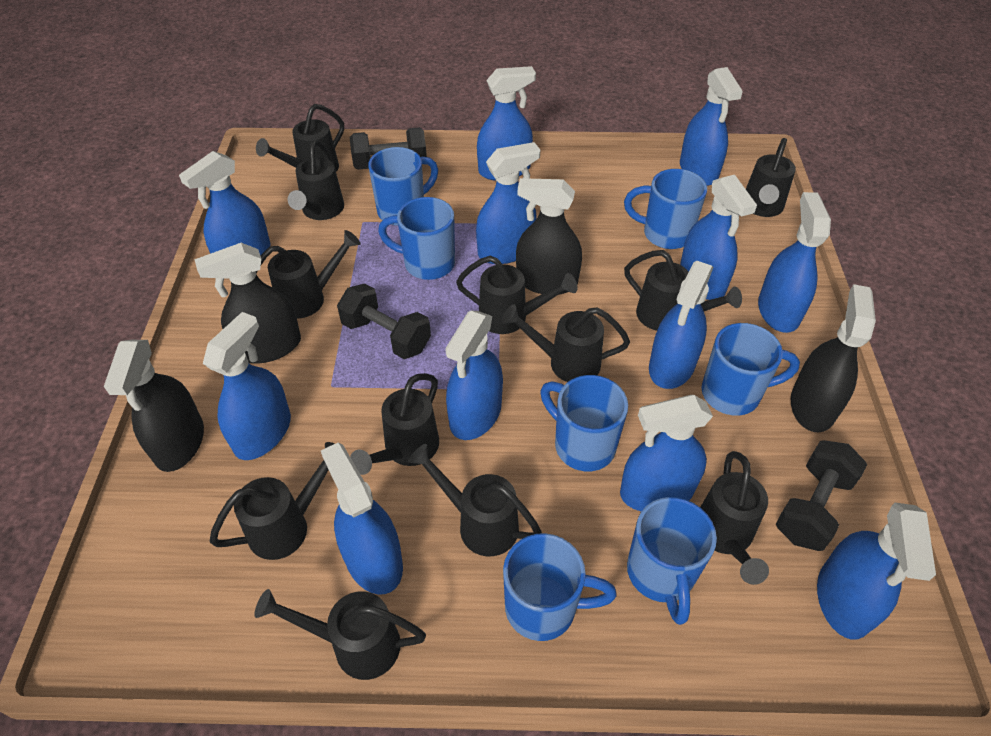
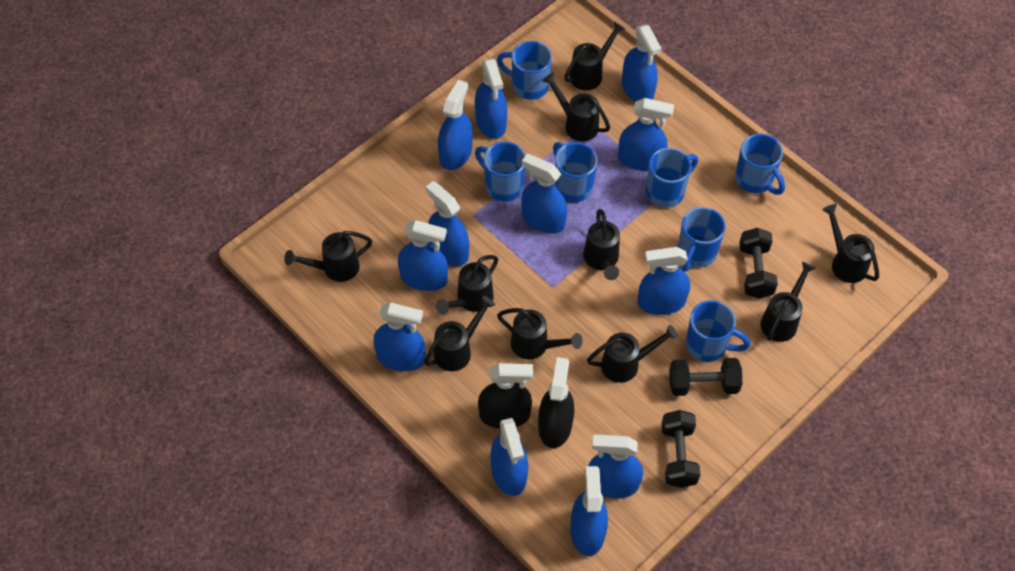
black spray bottle: 4 -> 2
black watering can: 12 -> 10

